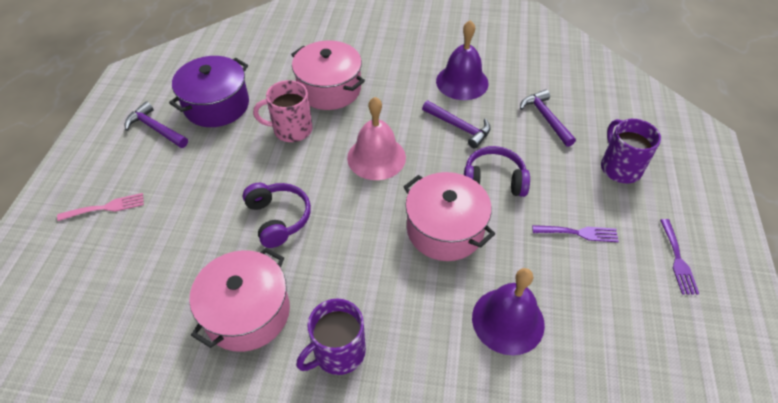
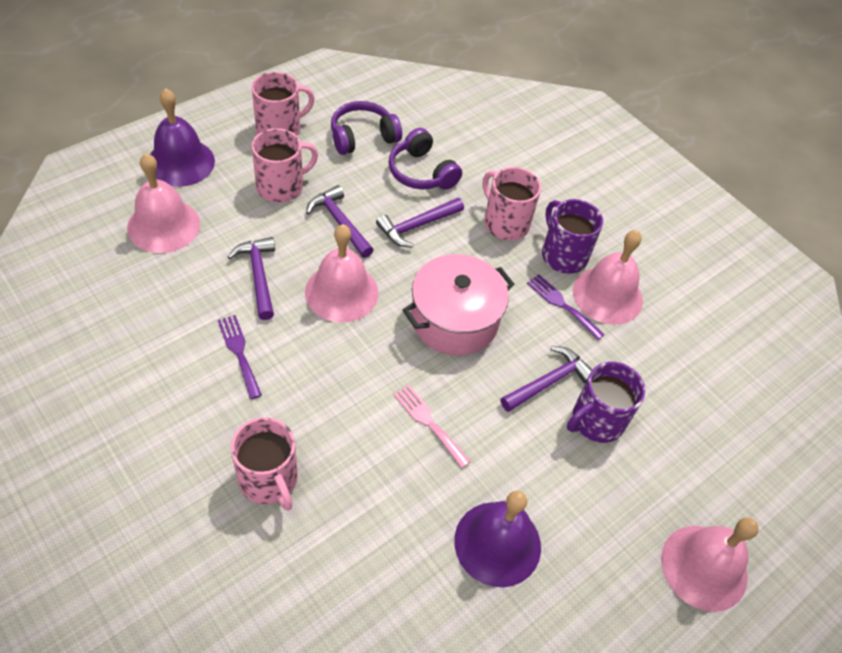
pink bell: 1 -> 4
pink mug: 1 -> 4
pink pot: 3 -> 1
purple hammer: 3 -> 4
purple pot: 1 -> 0

